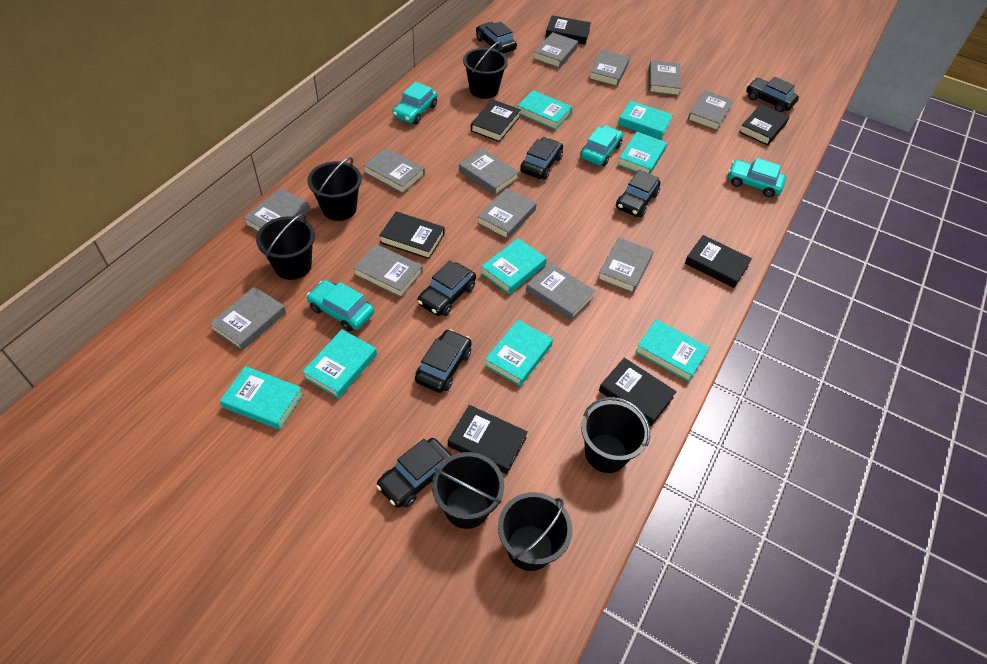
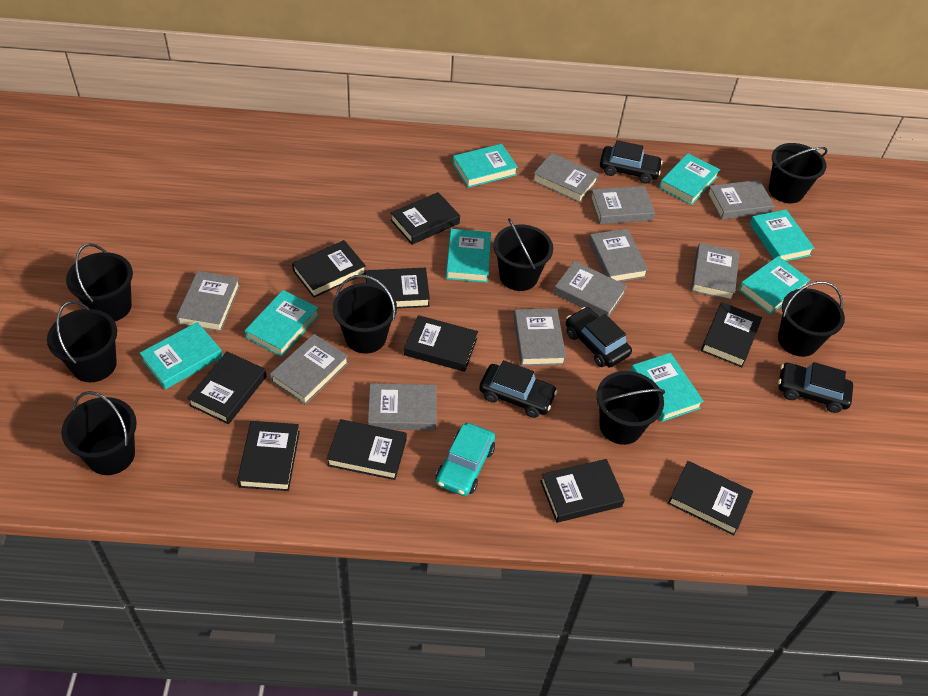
black book: 7 -> 10
black bucket: 6 -> 8
black car: 7 -> 4
grey book: 12 -> 10
turquoise car: 4 -> 1

